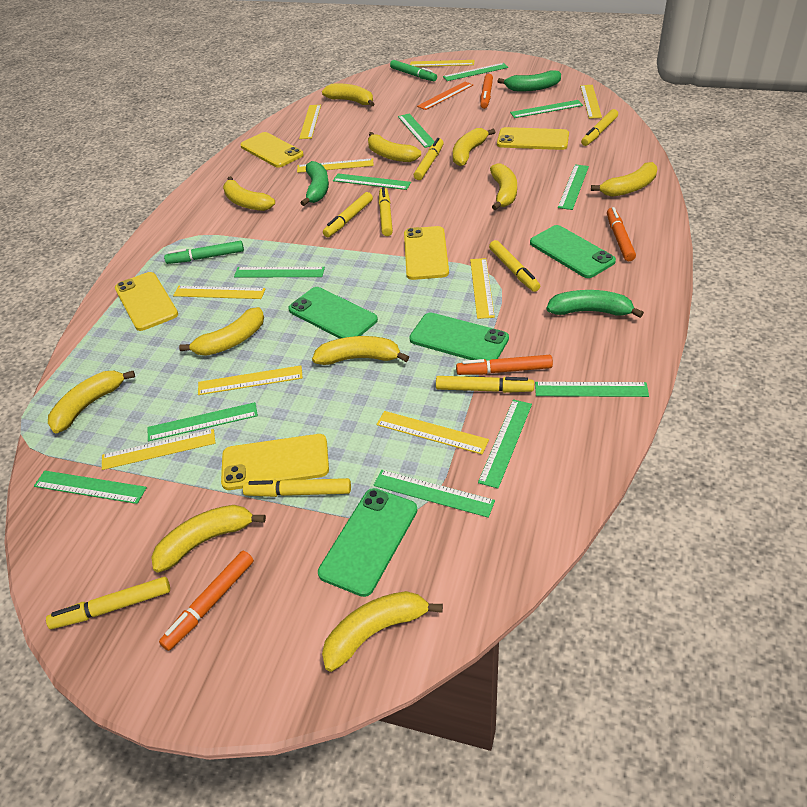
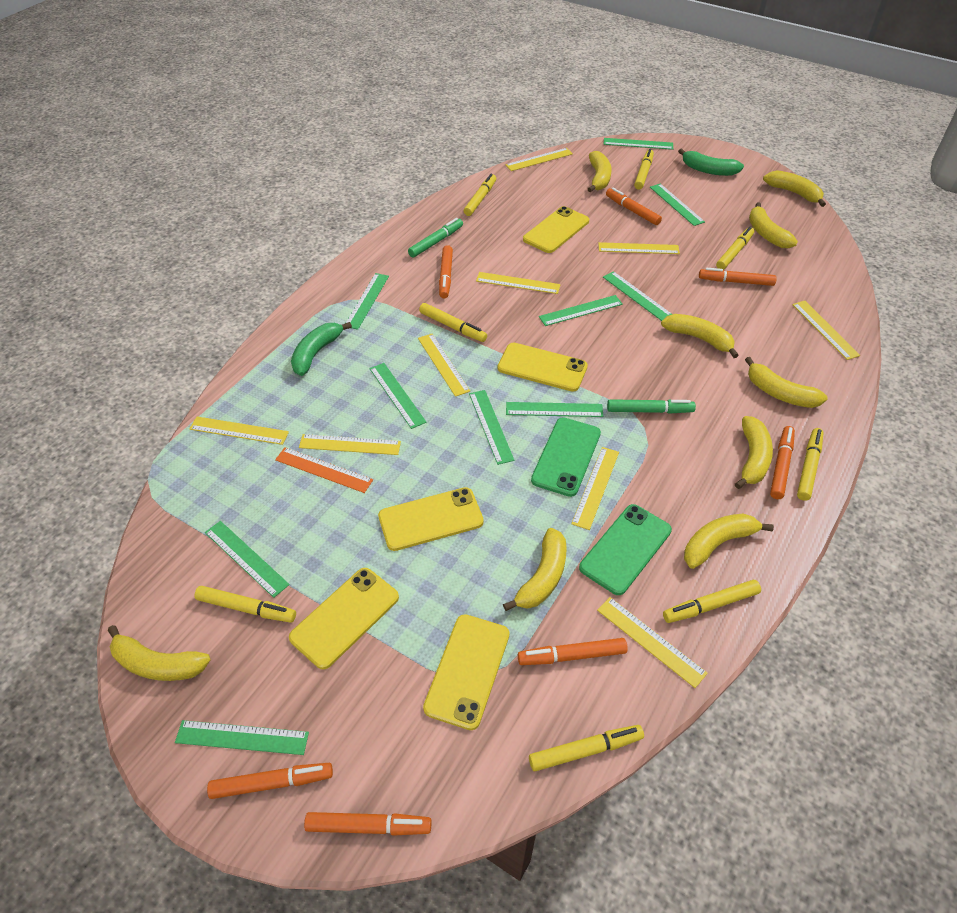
green banana: 3 -> 2
green phone: 4 -> 2
green ruler: 11 -> 10
orange marker: 4 -> 7
yellow banana: 11 -> 9

